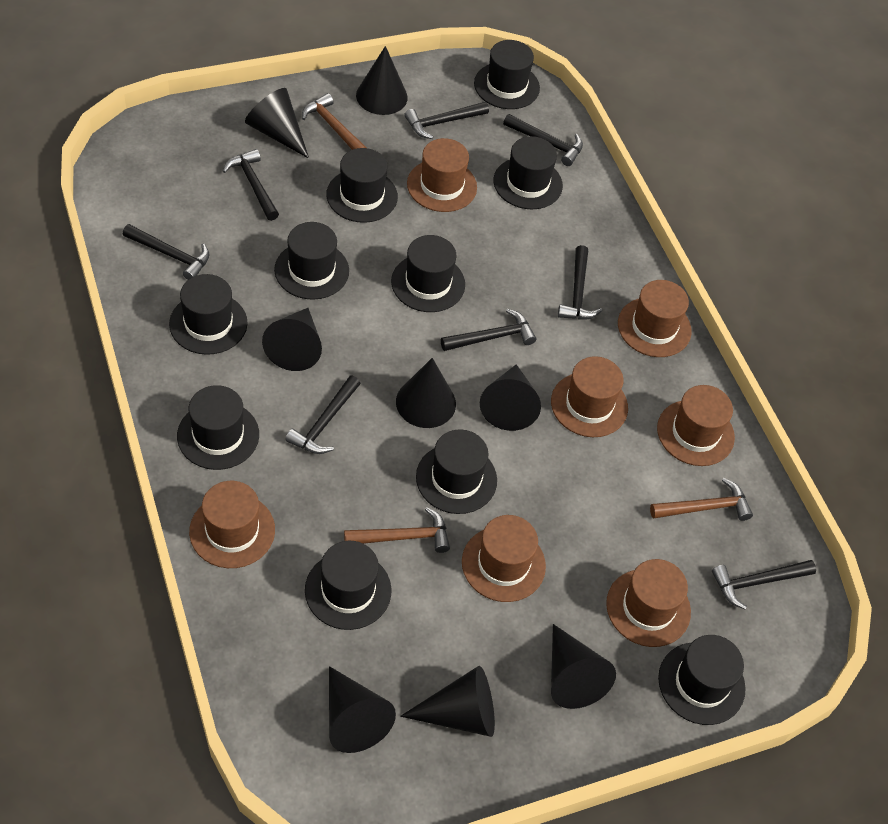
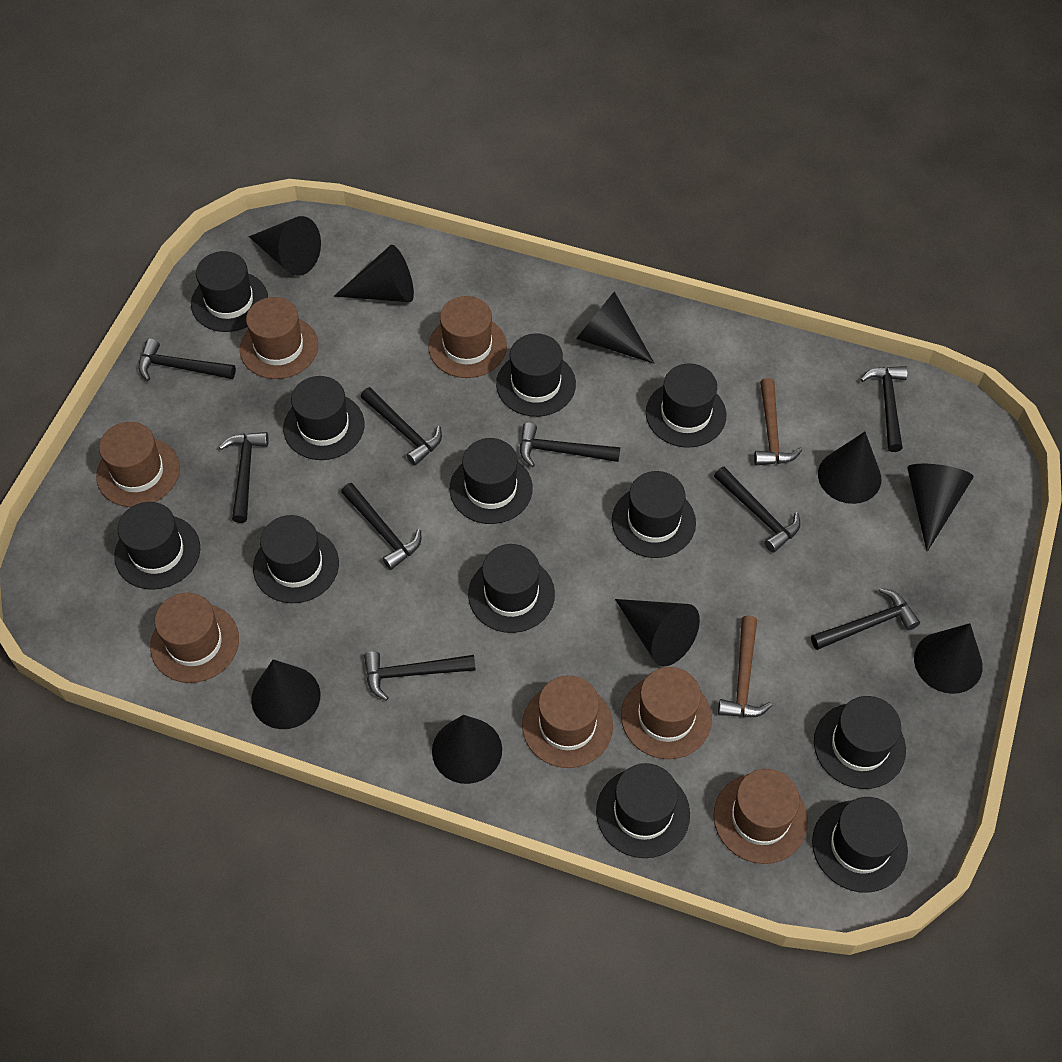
black cone: 8 -> 9
black hammer: 8 -> 9
black hat: 10 -> 12
brown hammer: 3 -> 2

